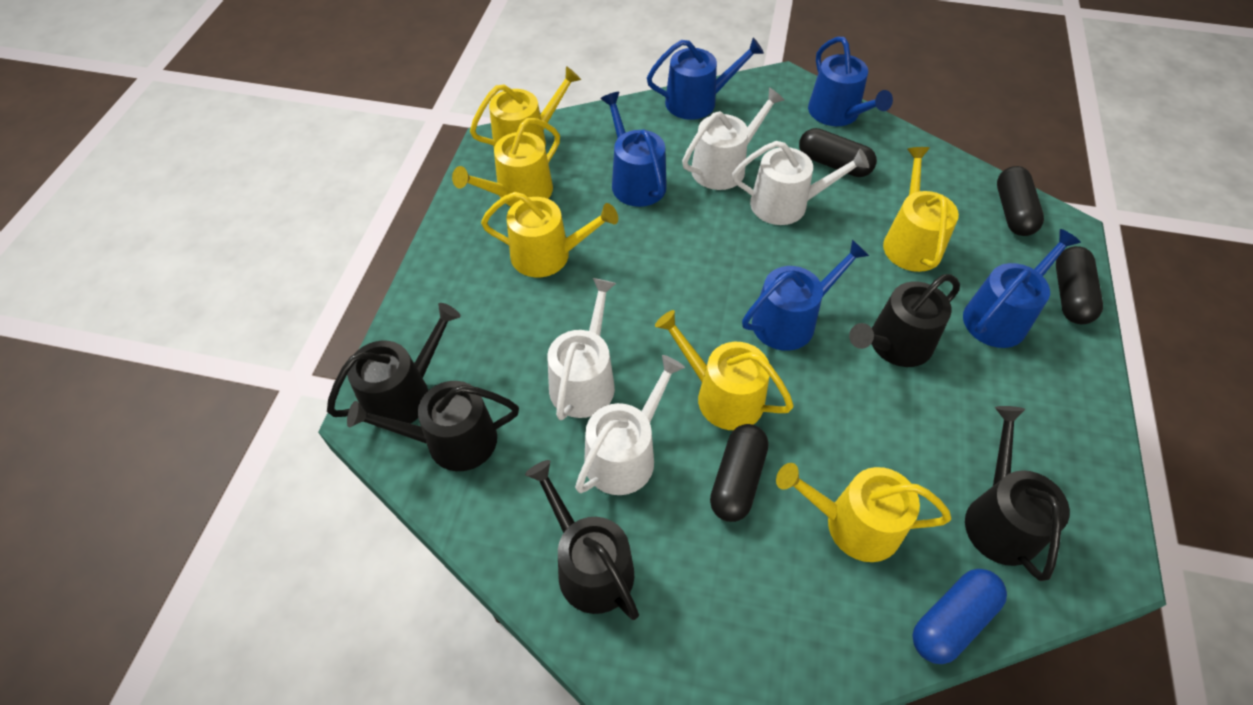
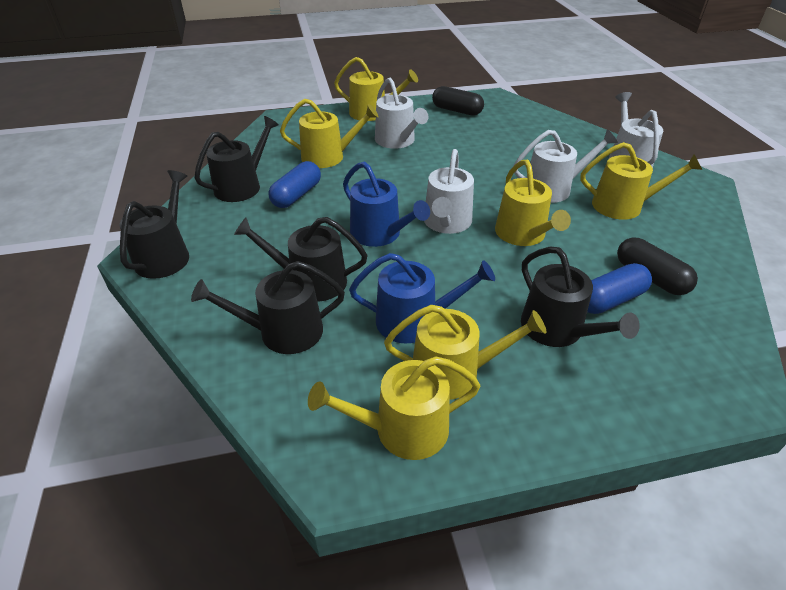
black capsule: 4 -> 2
blue capsule: 1 -> 2
blue watering can: 5 -> 2

